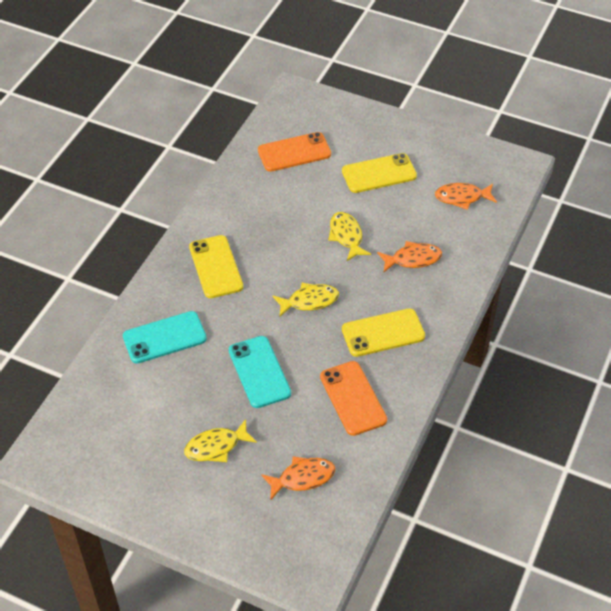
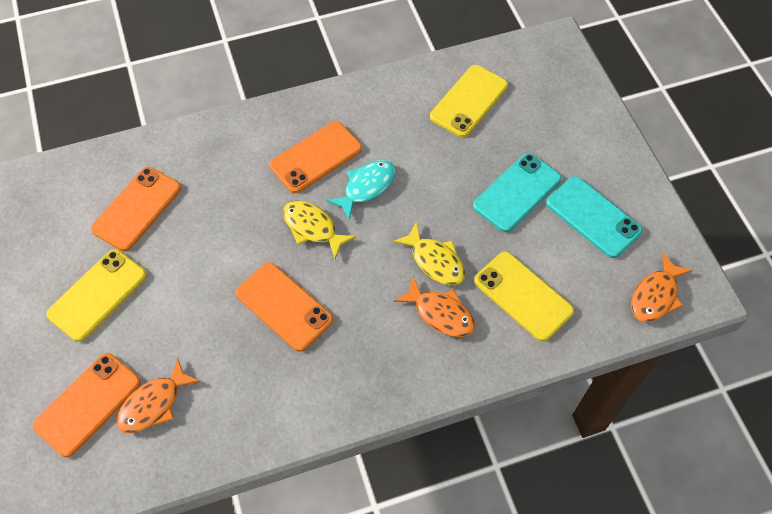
orange phone: 2 -> 4
turquoise fish: 0 -> 1
yellow fish: 3 -> 2

